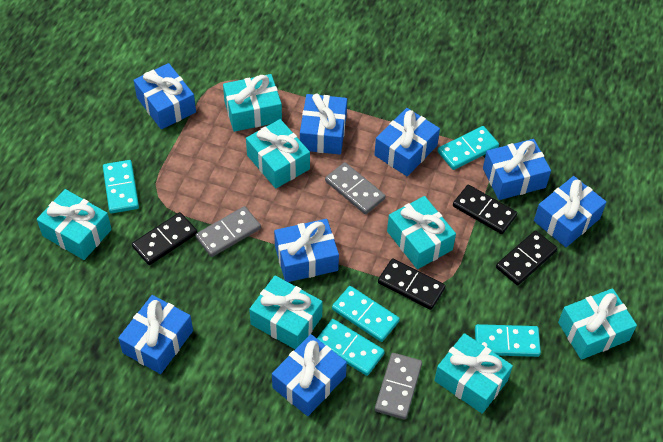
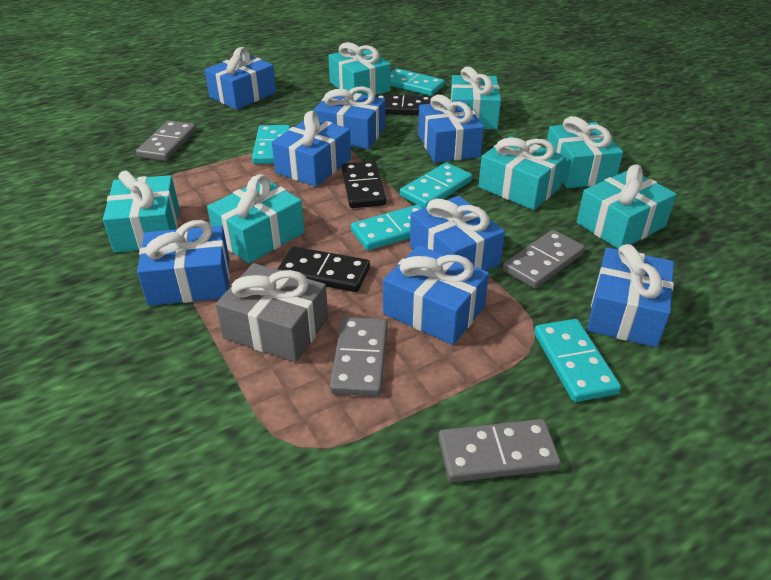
black domino: 4 -> 3
grey domino: 3 -> 4
grey gift: 0 -> 1

